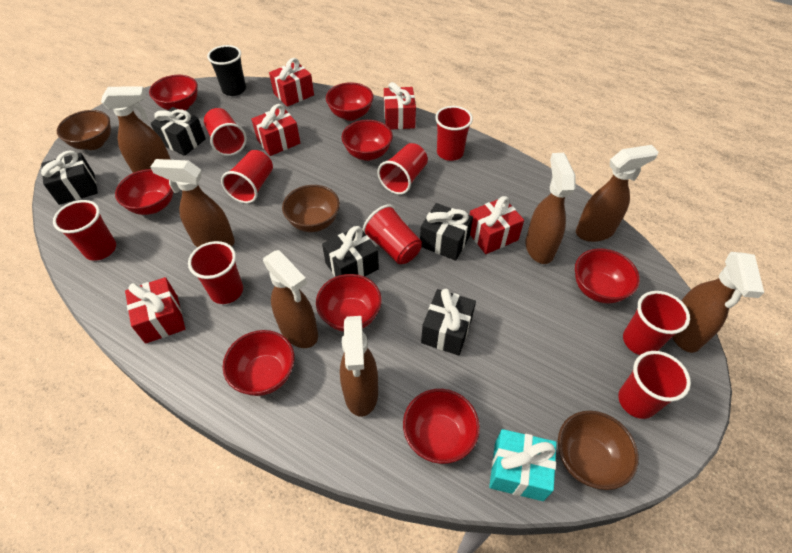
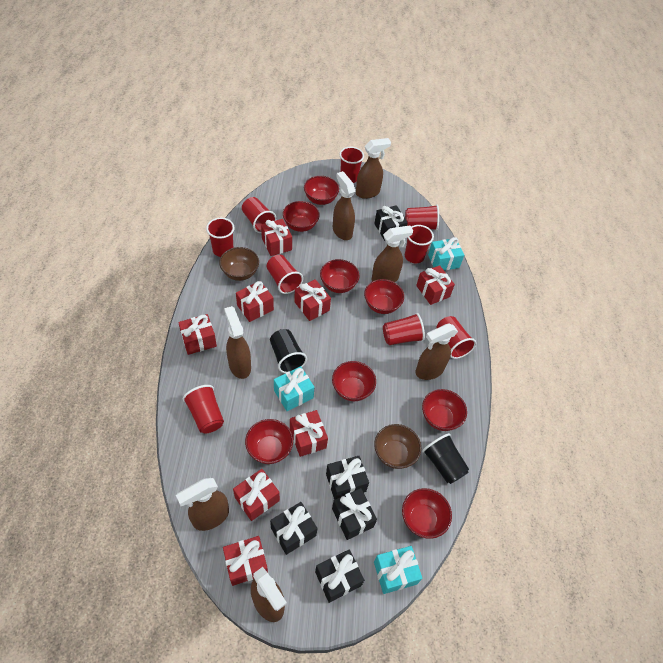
black cup: 1 -> 2
brown bowl: 3 -> 2
red gift: 5 -> 8
turquoise gift: 1 -> 3

